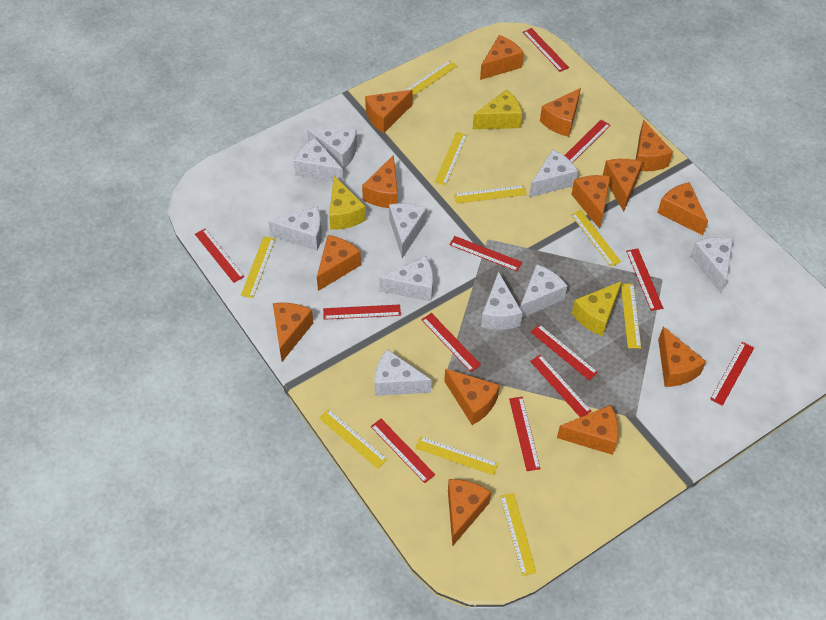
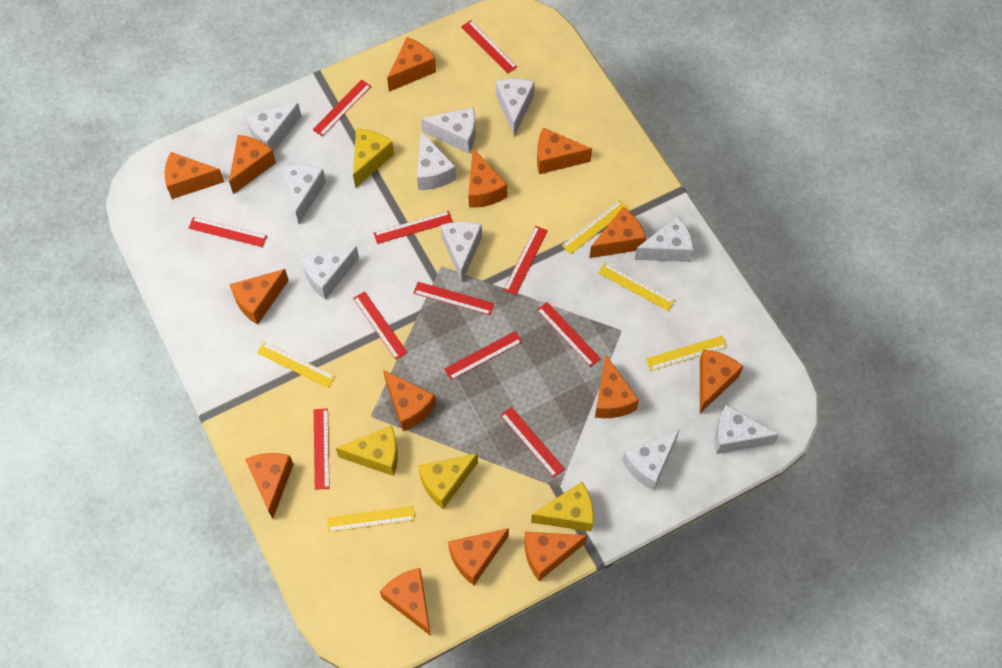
red ruler: 12 -> 11
yellow cheese: 3 -> 4
yellow ruler: 9 -> 5

